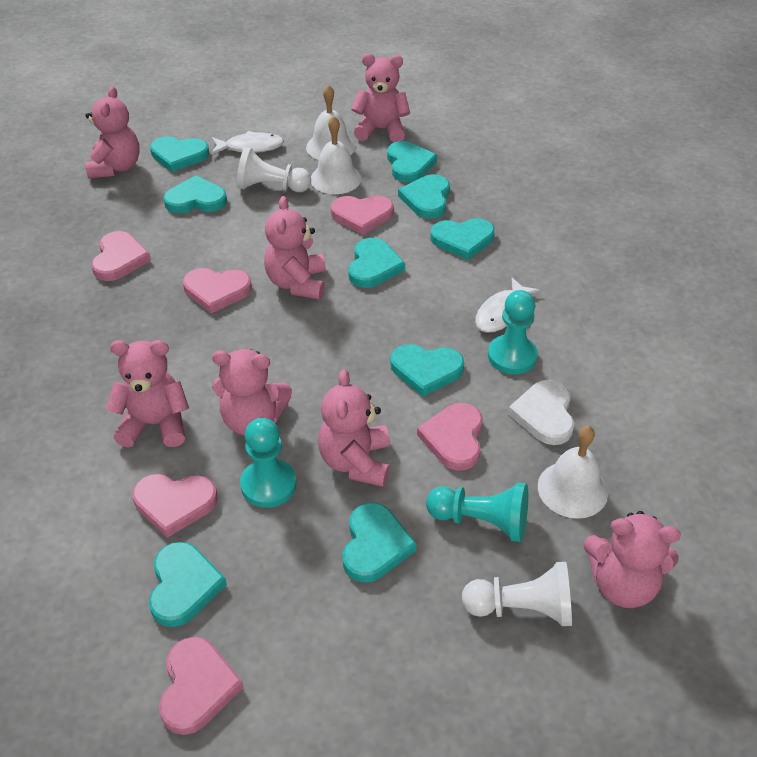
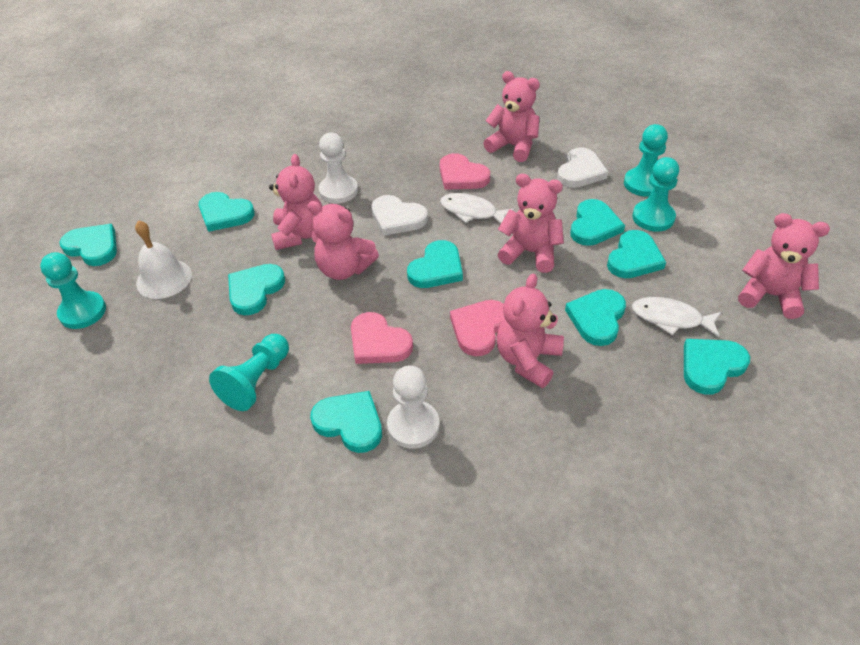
pink heart: 6 -> 3
pink teddy bear: 7 -> 6
turquoise pawn: 3 -> 4
white bell: 3 -> 1
white heart: 1 -> 2

